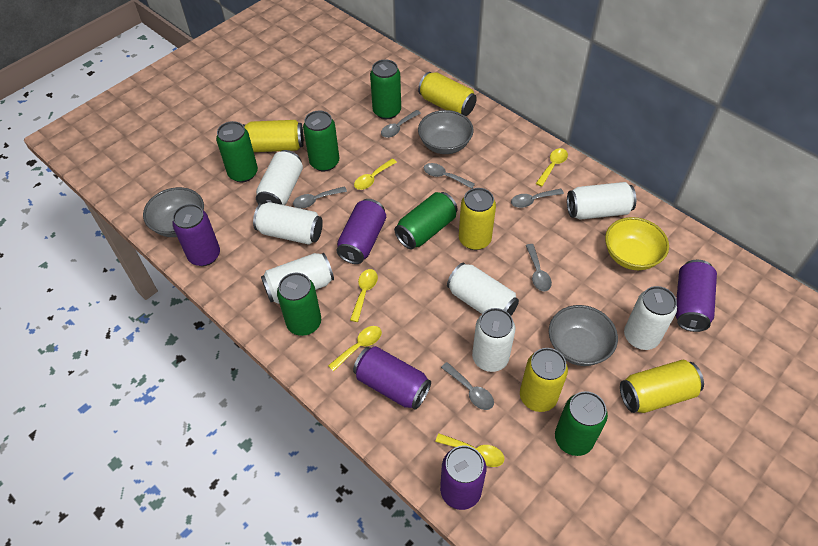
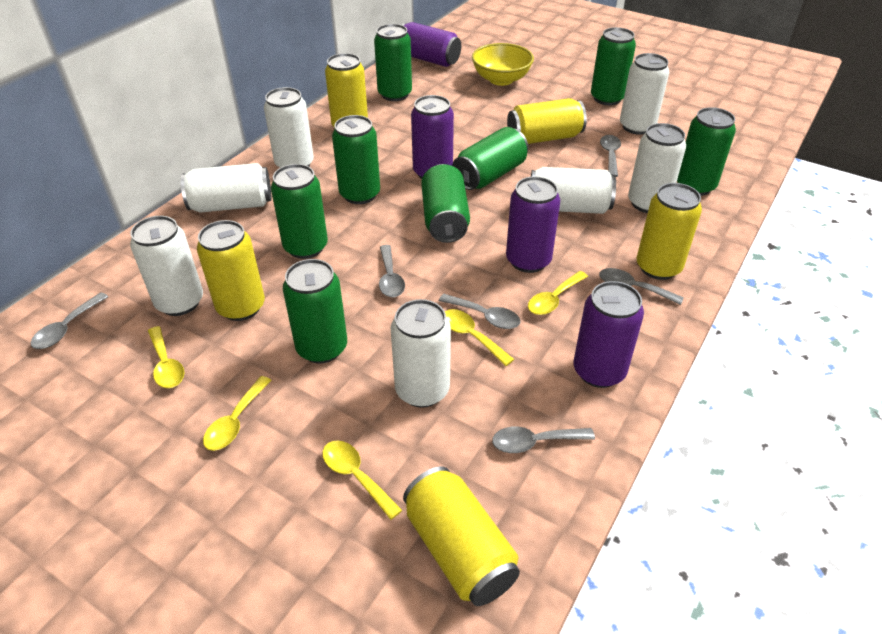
green can: 6 -> 8
grey bowl: 3 -> 0
purple can: 5 -> 4

